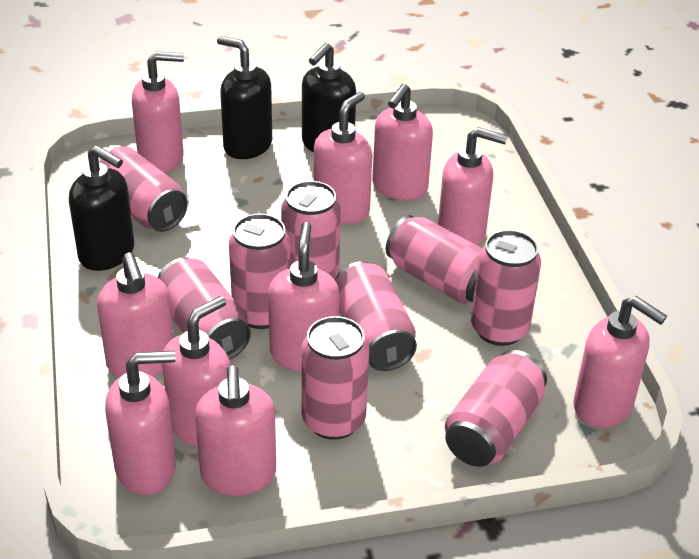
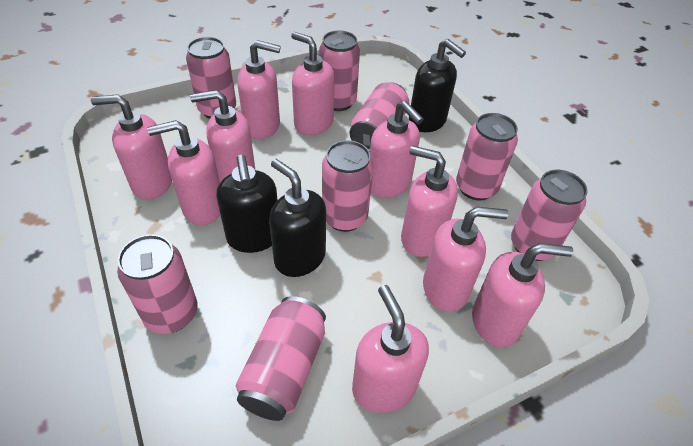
pink can: 9 -> 8

